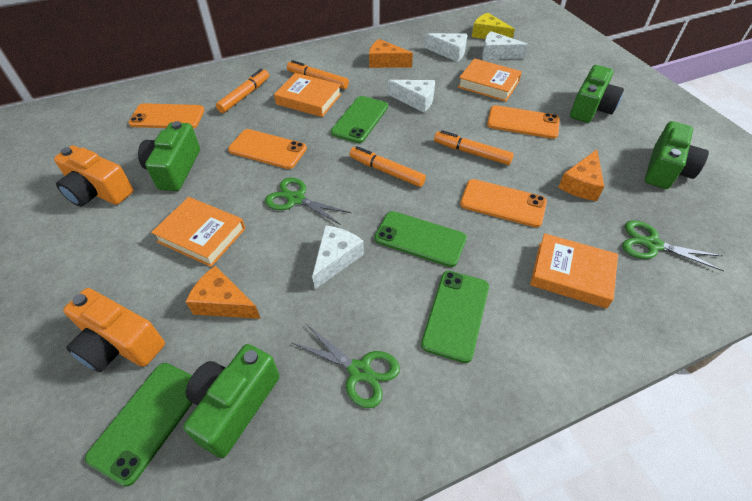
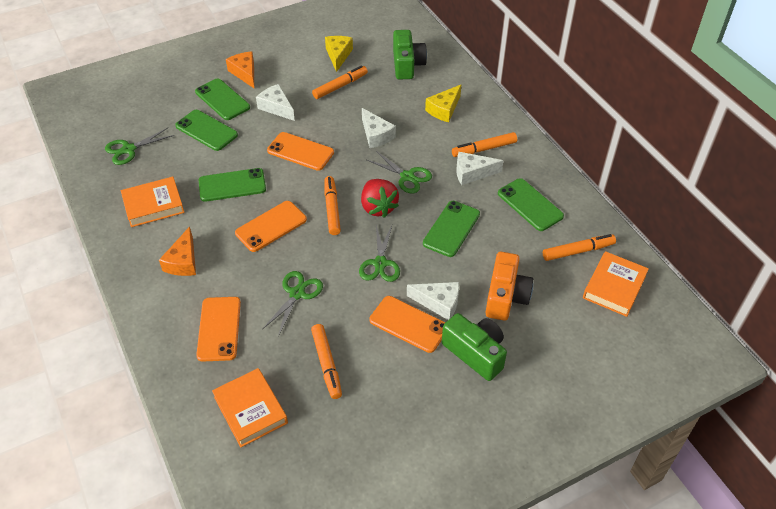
green camera: 4 -> 2
green phone: 4 -> 5
green scissors: 3 -> 4
orange book: 4 -> 3
orange camera: 2 -> 1
orange cheese: 3 -> 2
orange marker: 4 -> 5
red strawberry: 0 -> 1
yellow cheese: 1 -> 2

